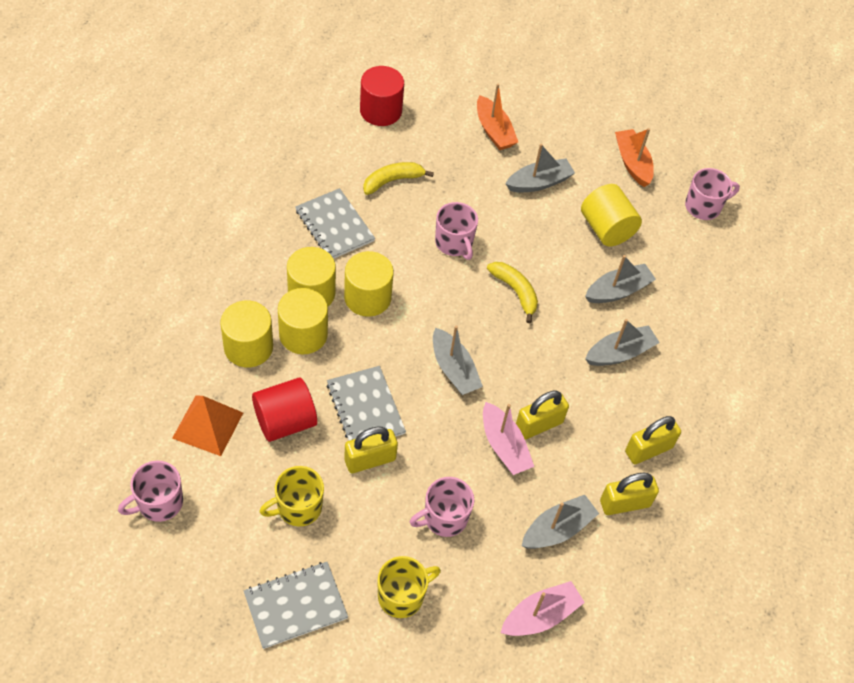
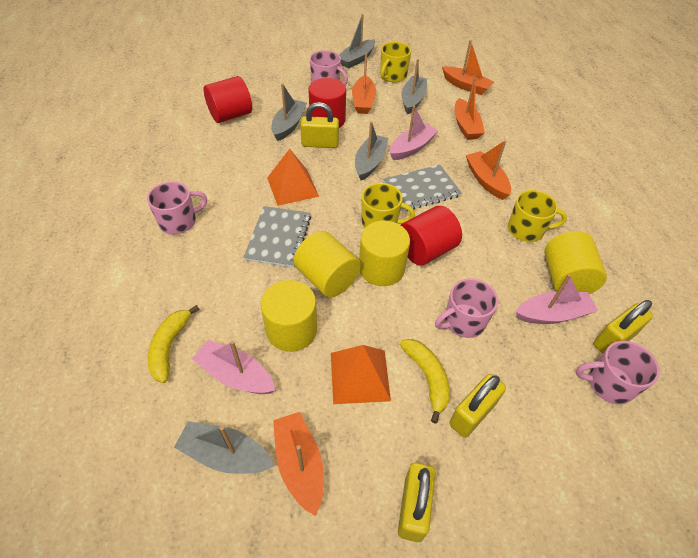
grey notebook: 3 -> 2
orange boat: 2 -> 5
orange pyramid: 1 -> 2
pink boat: 2 -> 3
red cylinder: 2 -> 3
yellow cylinder: 5 -> 4
yellow mug: 2 -> 3

